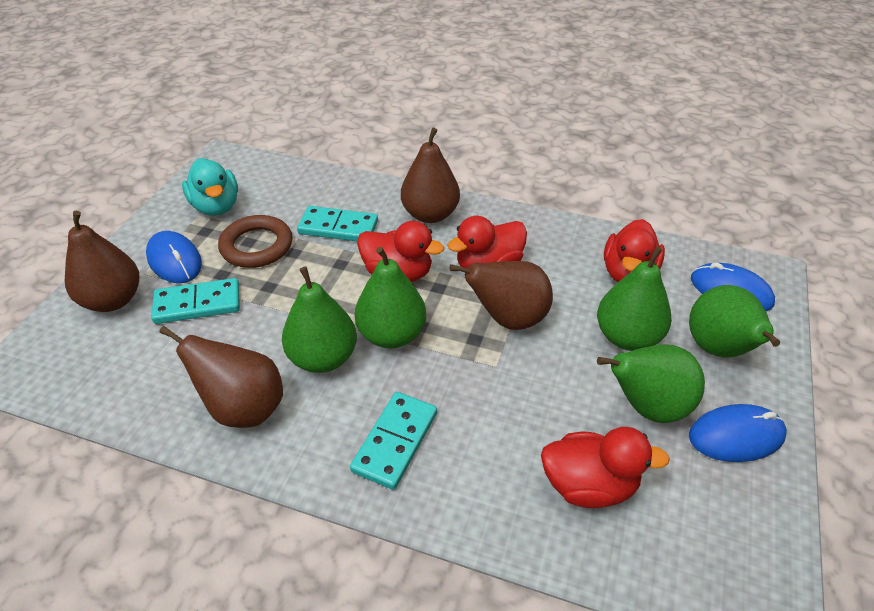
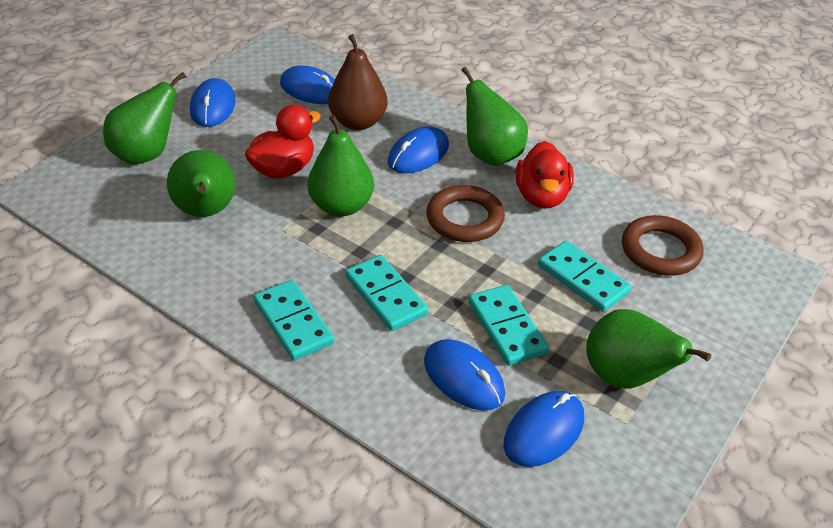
blue mouse: 3 -> 5
brown pear: 4 -> 1
brown ring: 1 -> 2
red duck: 4 -> 2
turquoise domino: 3 -> 4
turquoise duck: 1 -> 0

